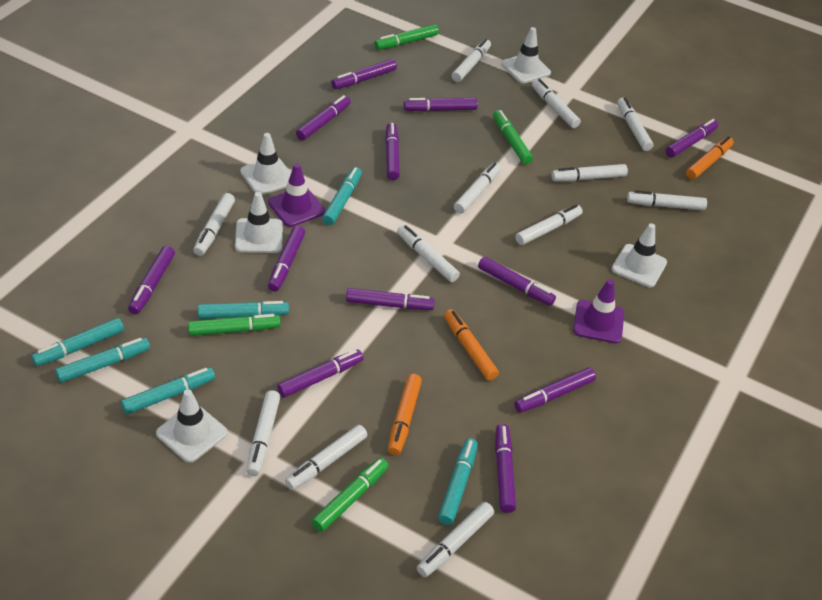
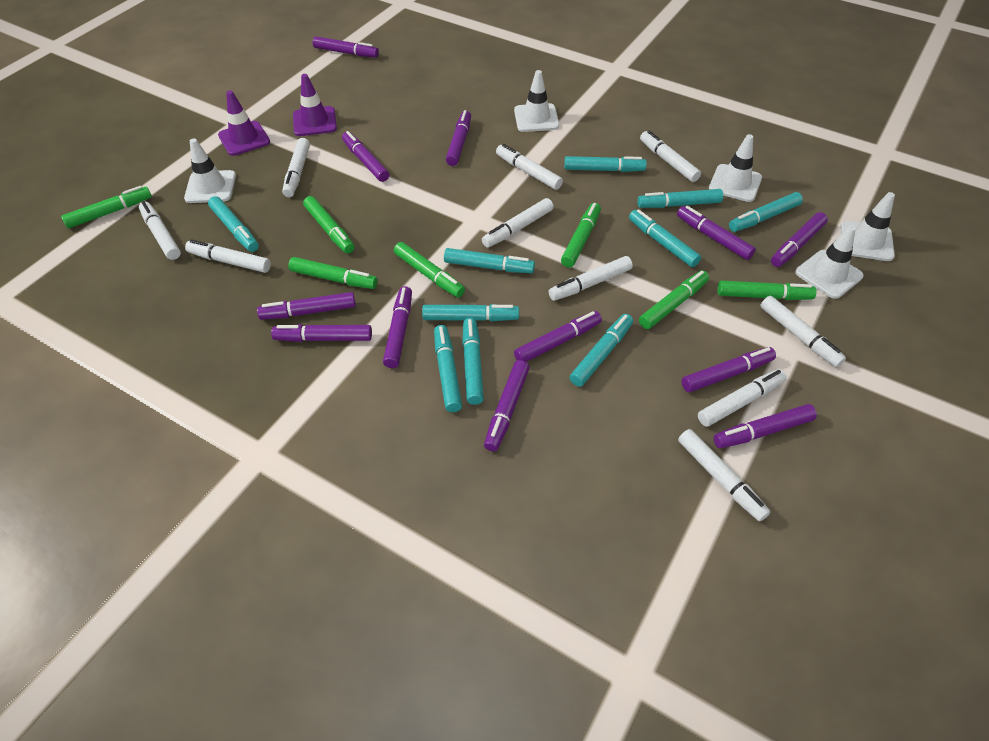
green marker: 4 -> 7
orange marker: 3 -> 0
turquoise marker: 6 -> 10
white marker: 12 -> 10

